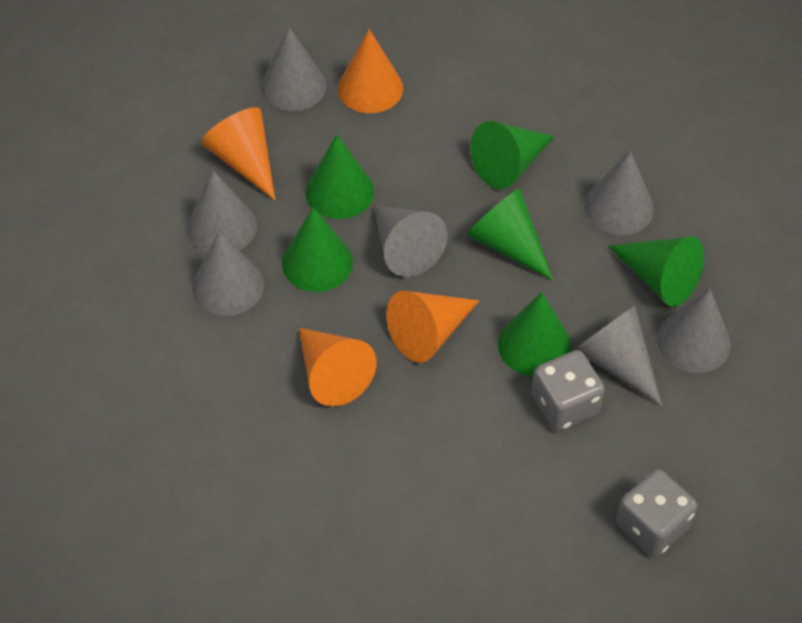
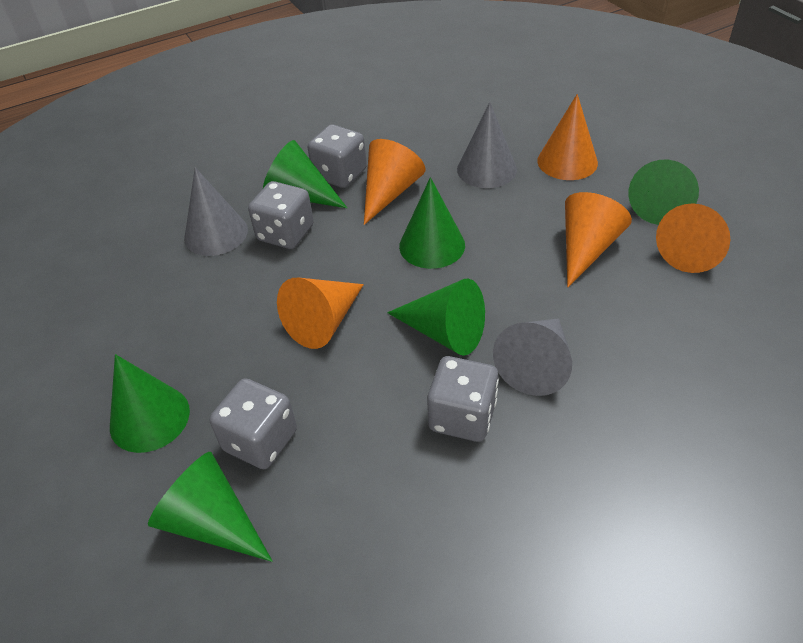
grey cone: 7 -> 3
grey dice: 2 -> 4
orange cone: 4 -> 5

